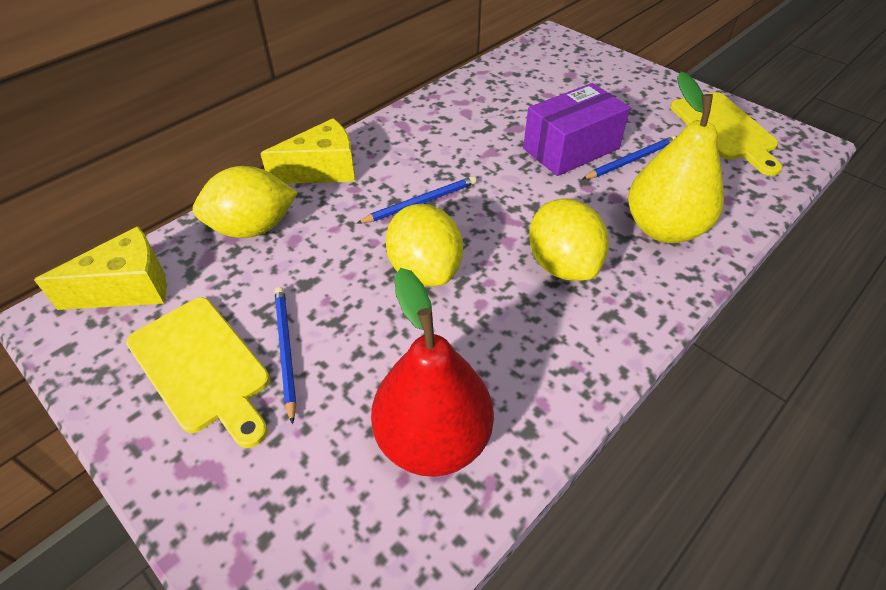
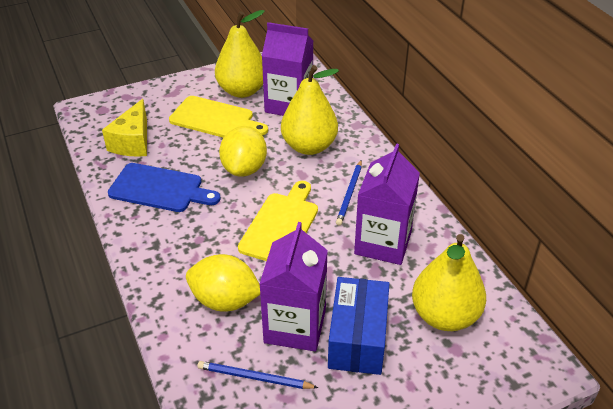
blue box: 0 -> 1
blue cutting board: 0 -> 1
blue pencil: 3 -> 2
purple box: 1 -> 0
purple carton: 0 -> 3
red pear: 1 -> 0
yellow cheese: 2 -> 1
yellow lemon: 3 -> 2
yellow pear: 1 -> 3

